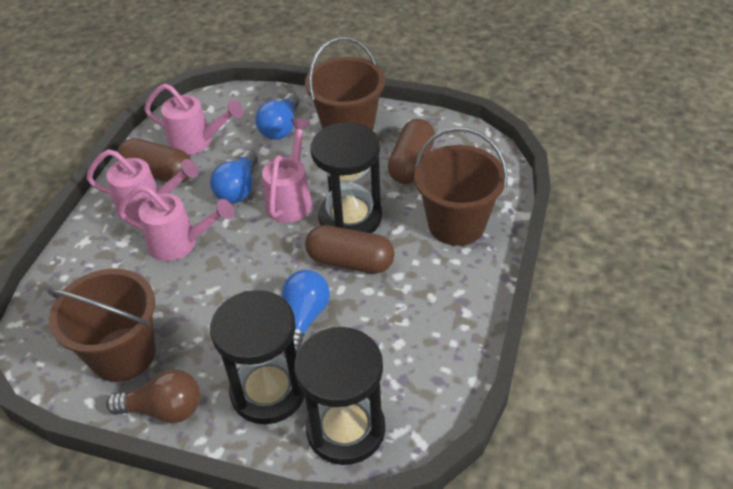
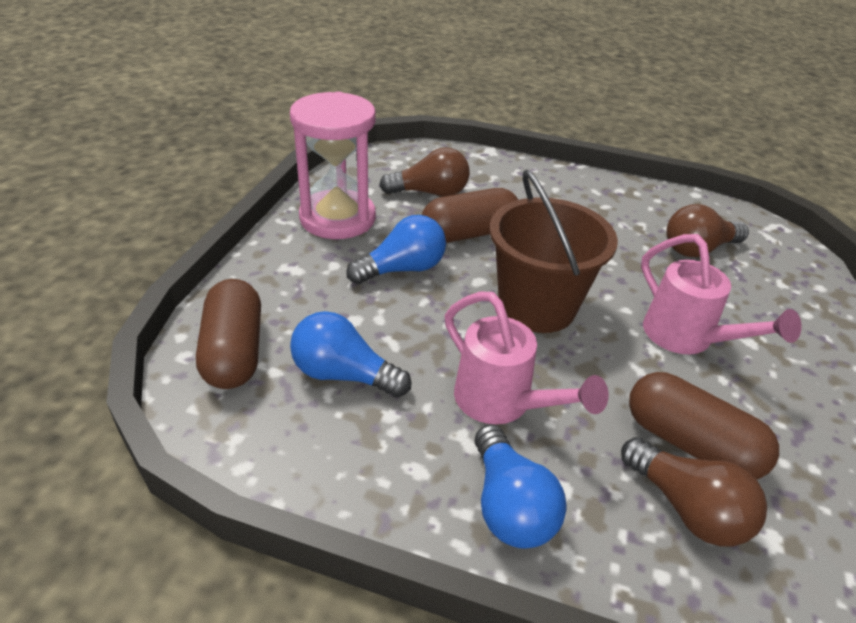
black hourglass: 3 -> 0
brown bucket: 3 -> 1
brown light bulb: 1 -> 3
pink hourglass: 0 -> 1
pink watering can: 4 -> 2

